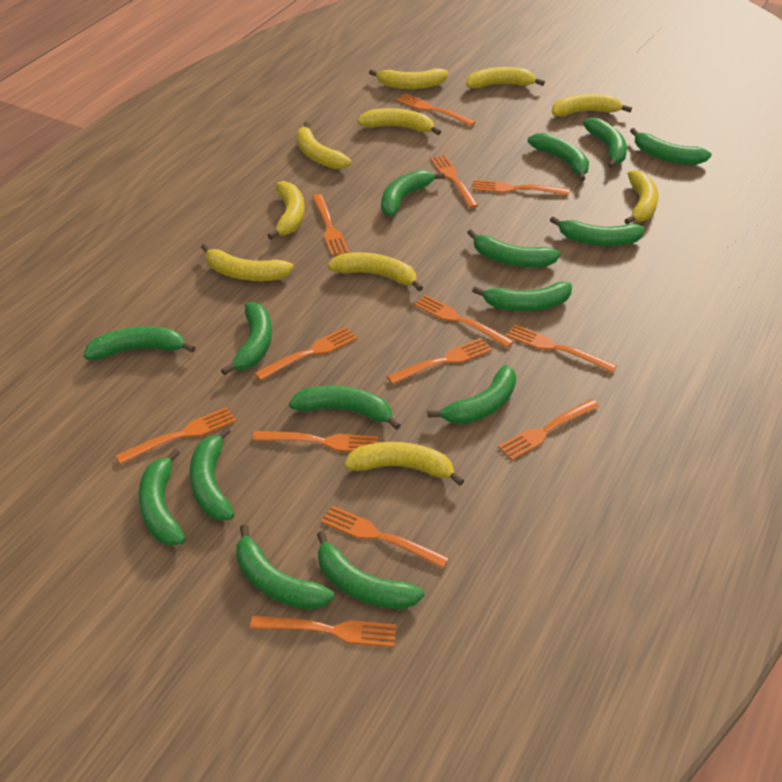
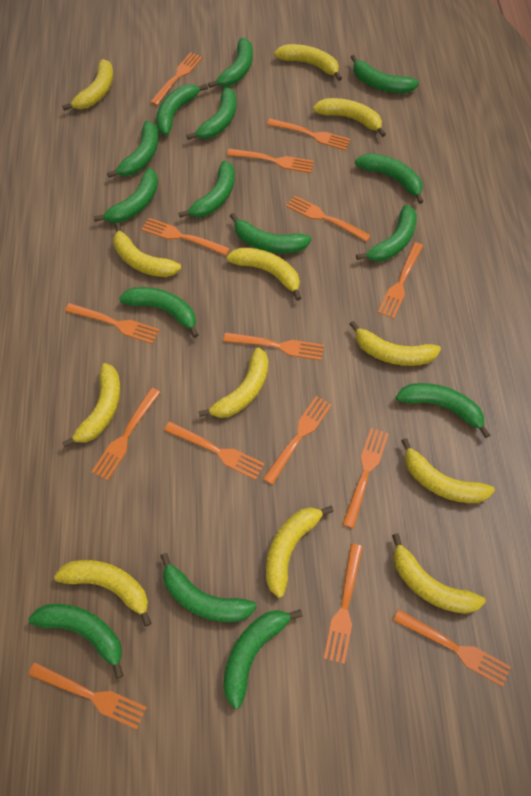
orange fork: 13 -> 15
yellow banana: 10 -> 12

